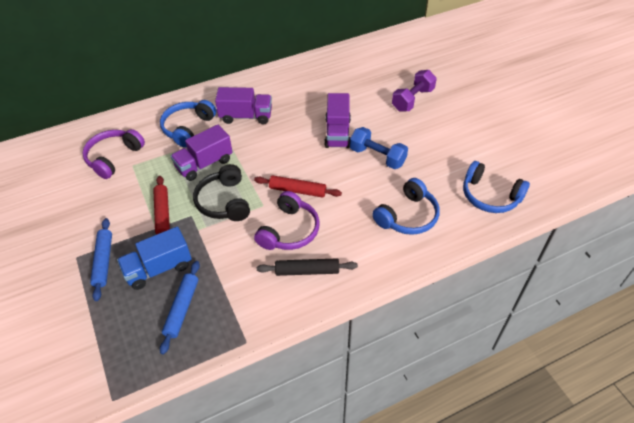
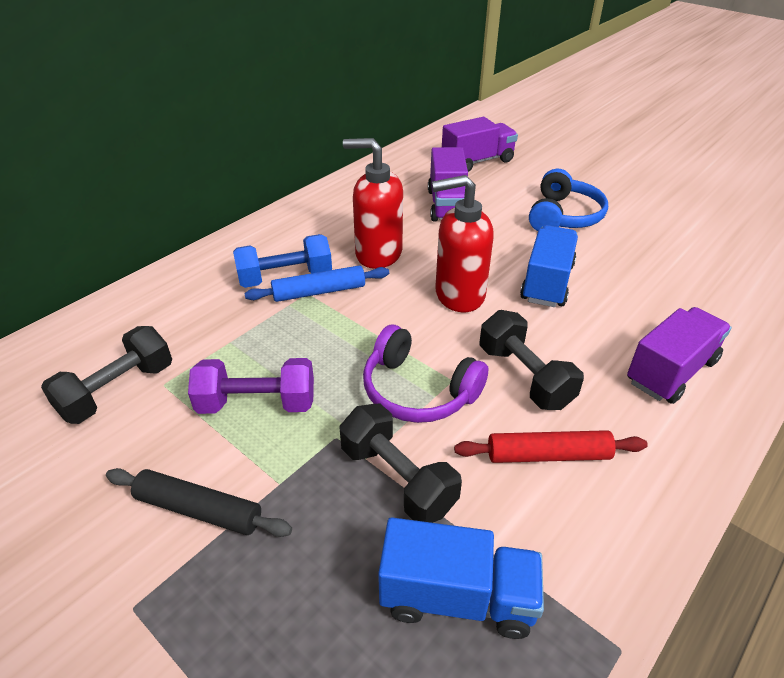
black dumbbell: 0 -> 3
black headphones: 1 -> 0
blue headphones: 3 -> 1
blue rolling pin: 2 -> 1
blue truck: 1 -> 2
purple headphones: 2 -> 1
red rolling pin: 2 -> 1
red soap dispenser: 0 -> 2

